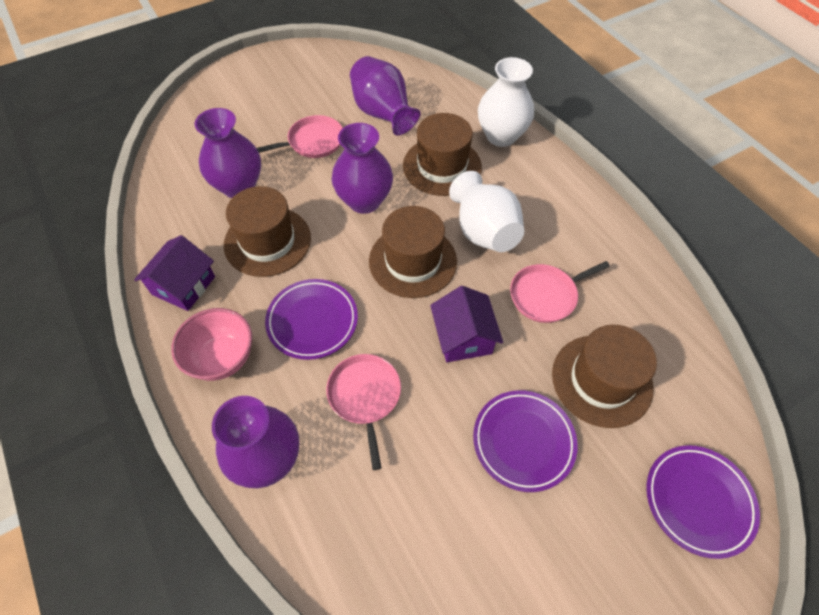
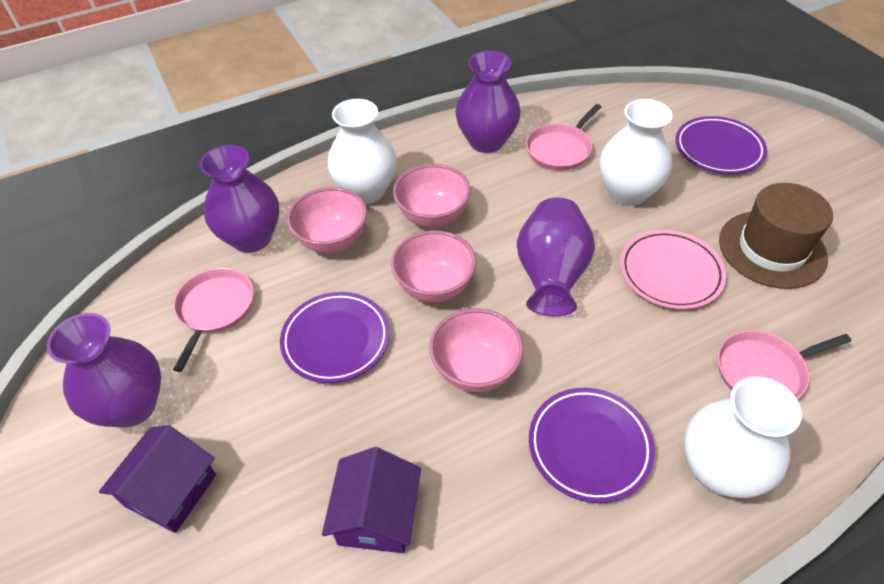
brown hat: 4 -> 1
pink bowl: 1 -> 4
pink plate: 0 -> 1
white vase: 2 -> 3

